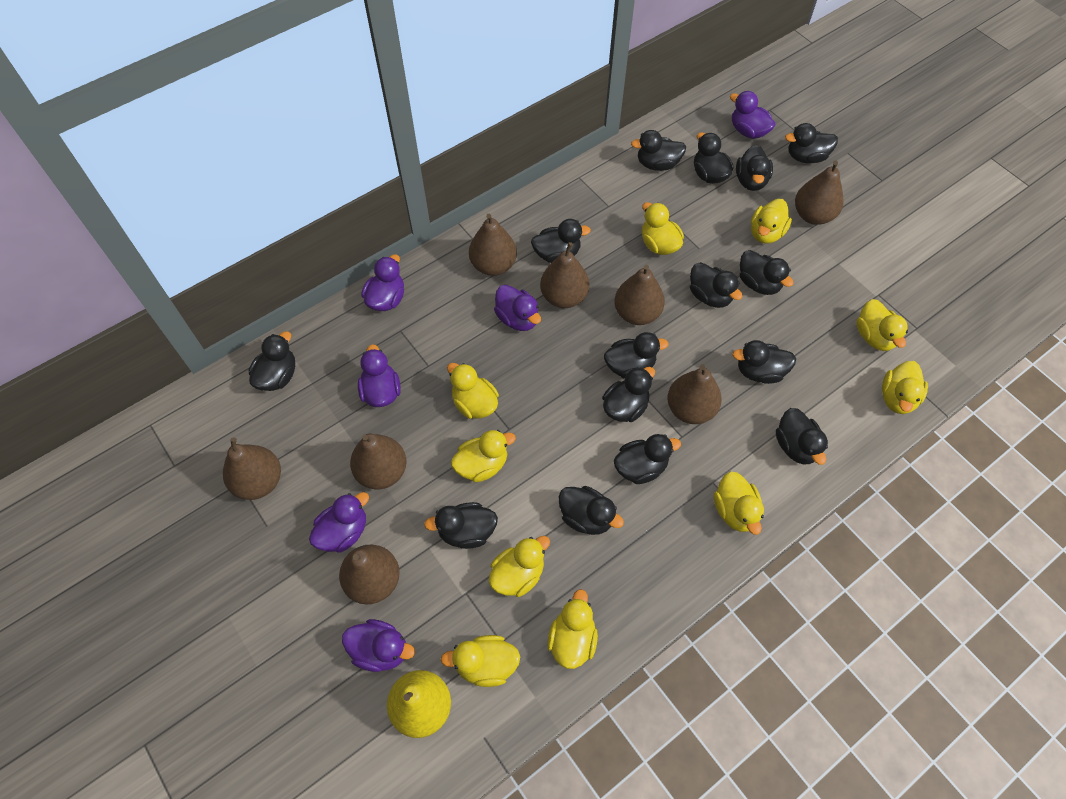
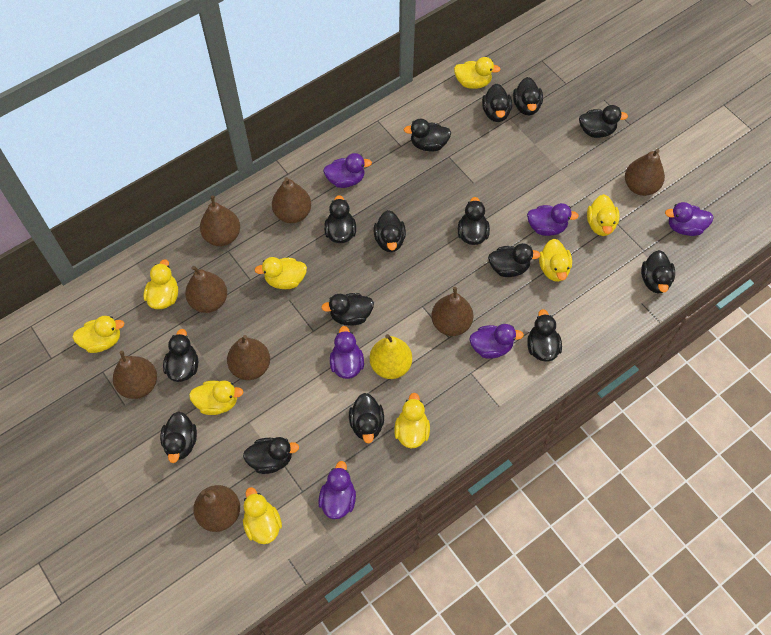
yellow duck: 10 -> 9

